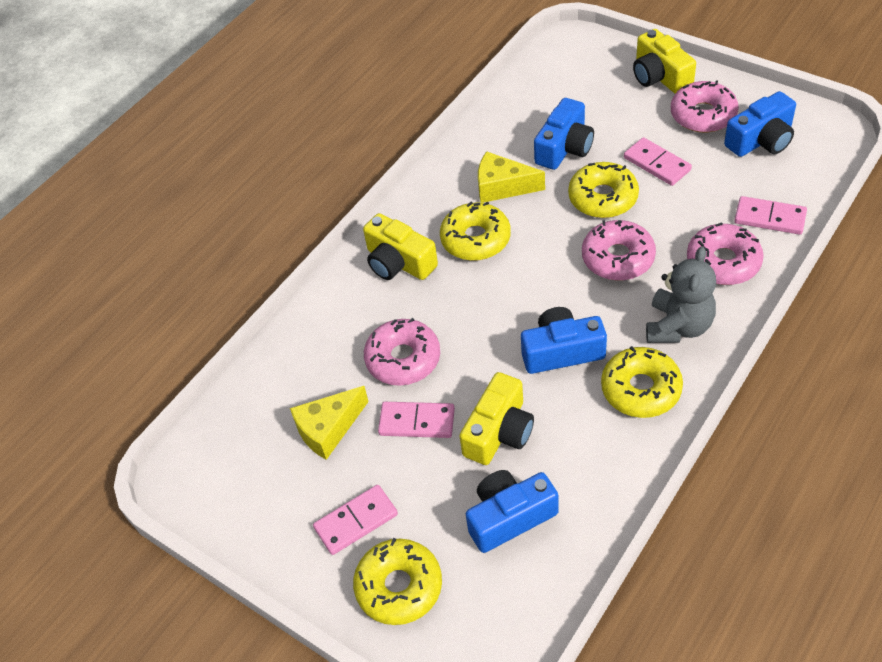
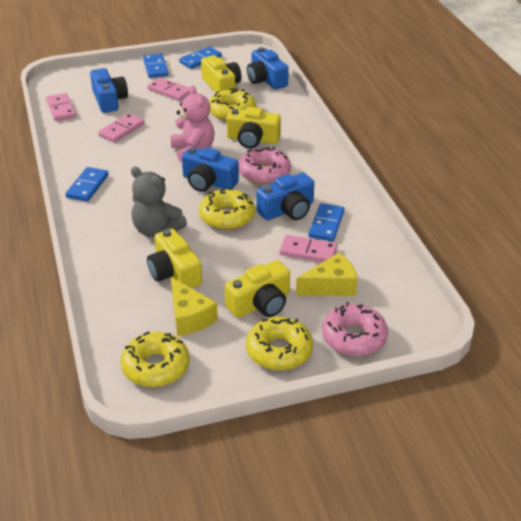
blue domino: 0 -> 4
pink donut: 4 -> 2
pink teddy bear: 0 -> 1
yellow camera: 3 -> 4

